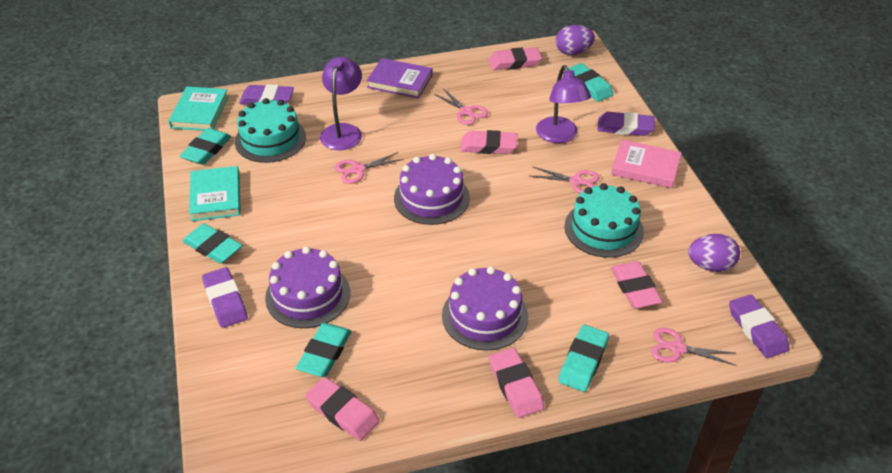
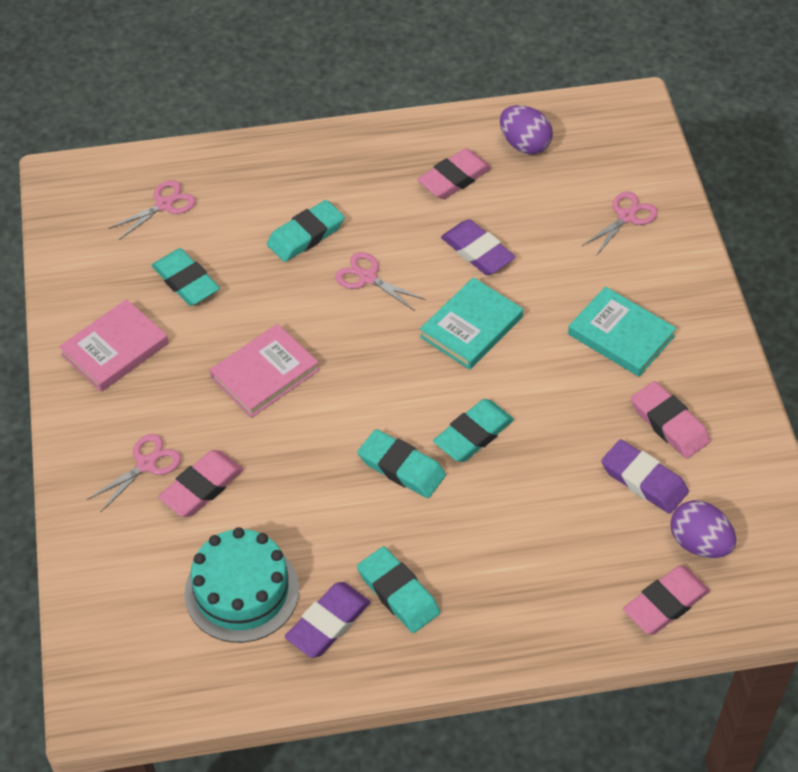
pink book: 1 -> 2
pink eraser: 5 -> 4
purple book: 1 -> 0
purple cake: 3 -> 0
purple eraser: 4 -> 3
purple lamp: 2 -> 0
turquoise cake: 2 -> 1

